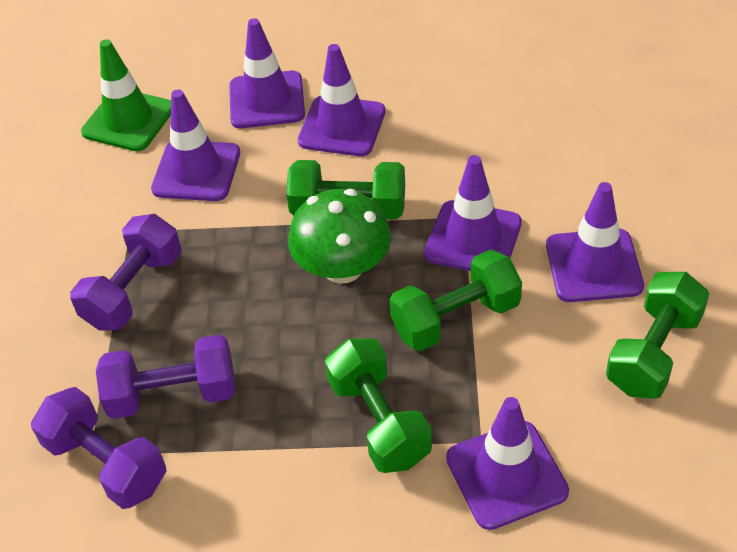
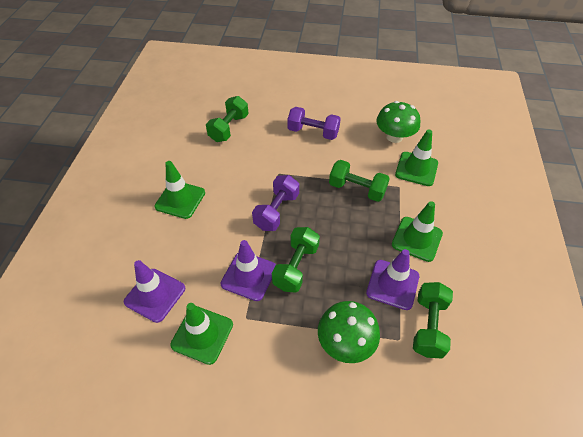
green mushroom: 1 -> 2
green traffic cone: 1 -> 4
purple dumbbell: 3 -> 2
purple traffic cone: 6 -> 3

